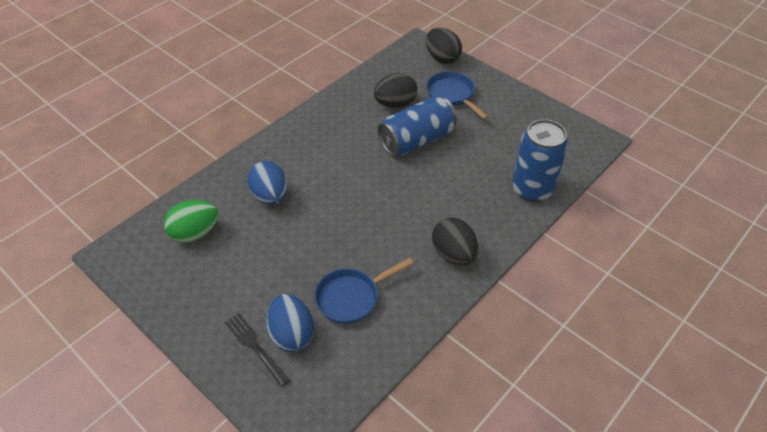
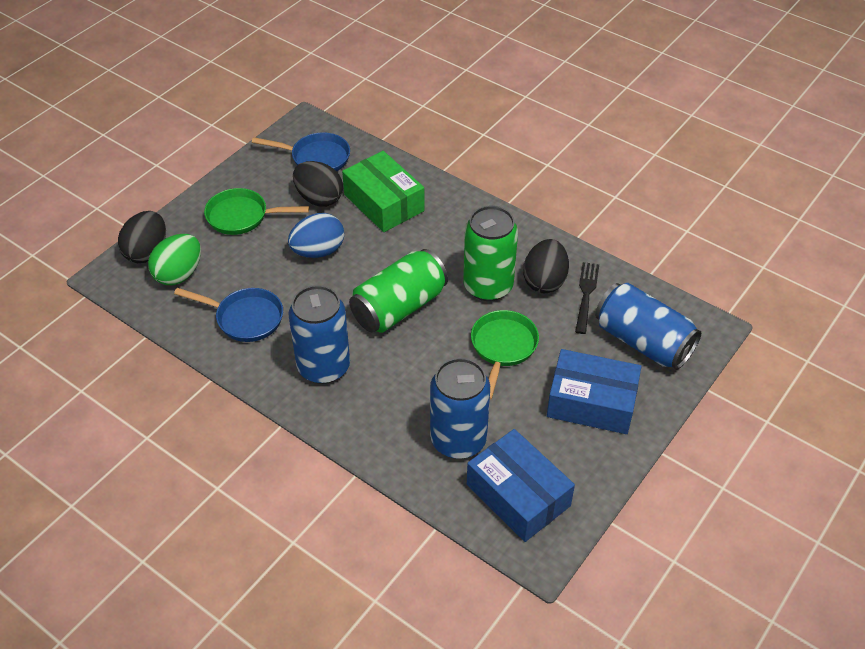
blue box: 0 -> 2
blue can: 2 -> 3
blue egg: 2 -> 1
green box: 0 -> 1
green can: 0 -> 2
green pan: 0 -> 2

